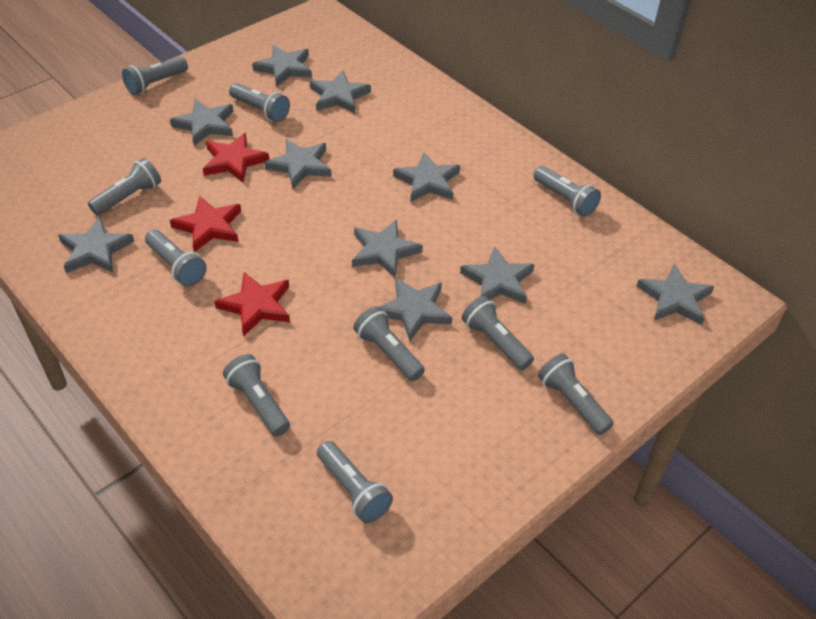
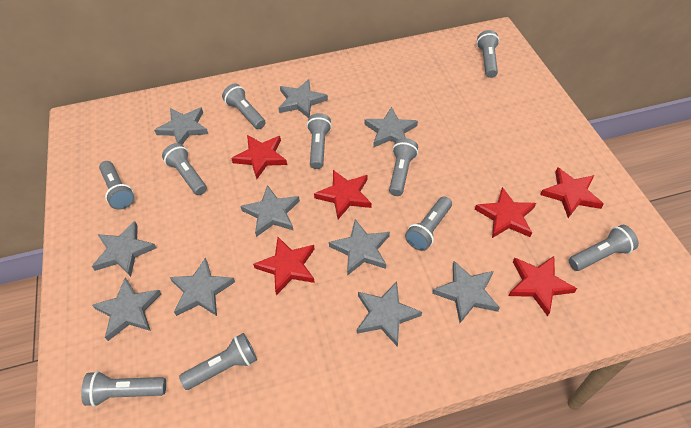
red star: 3 -> 6

